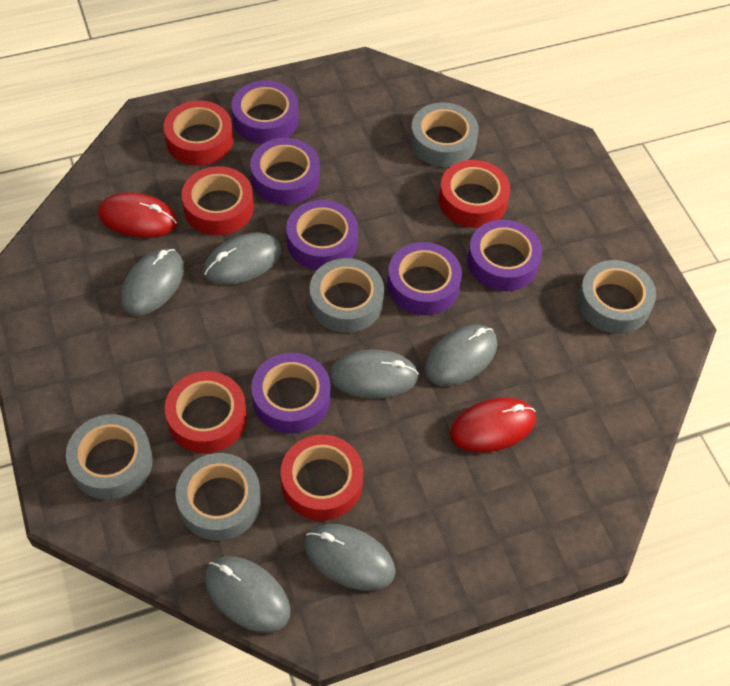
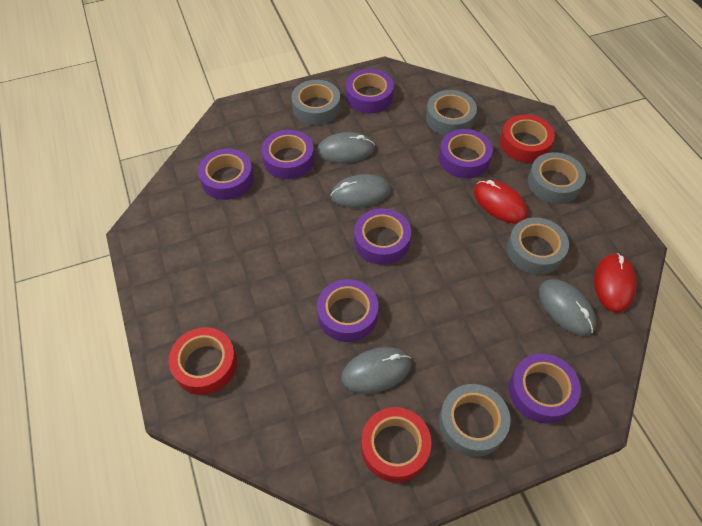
grey mouse: 6 -> 4
purple tape: 6 -> 7
red tape: 5 -> 3

